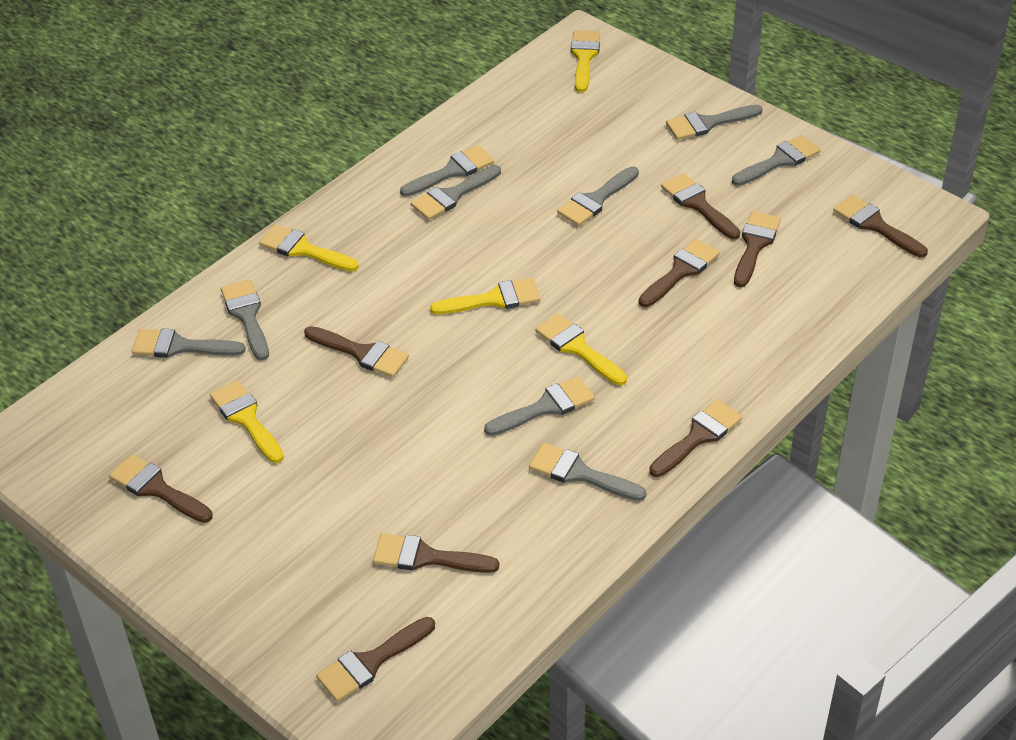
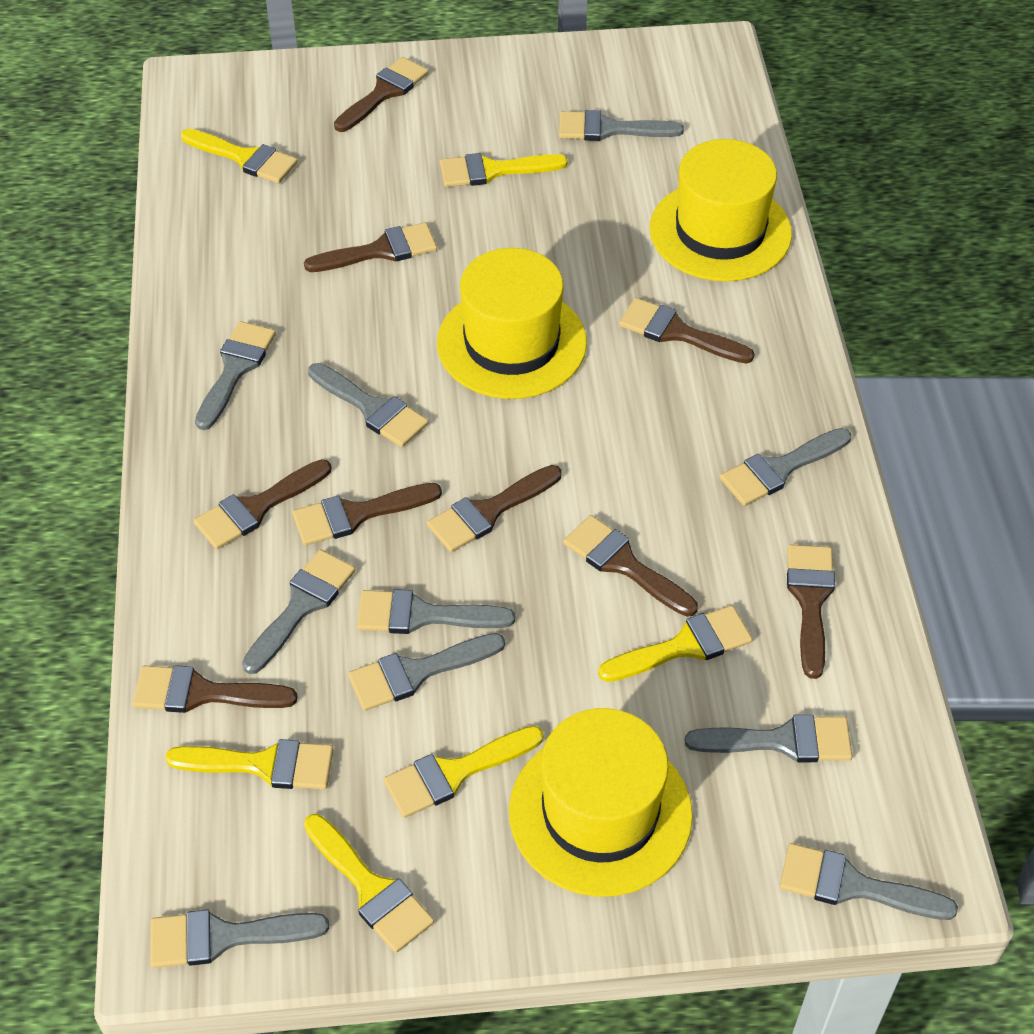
grey brush: 9 -> 10
yellow brush: 5 -> 6
yellow hat: 0 -> 3

